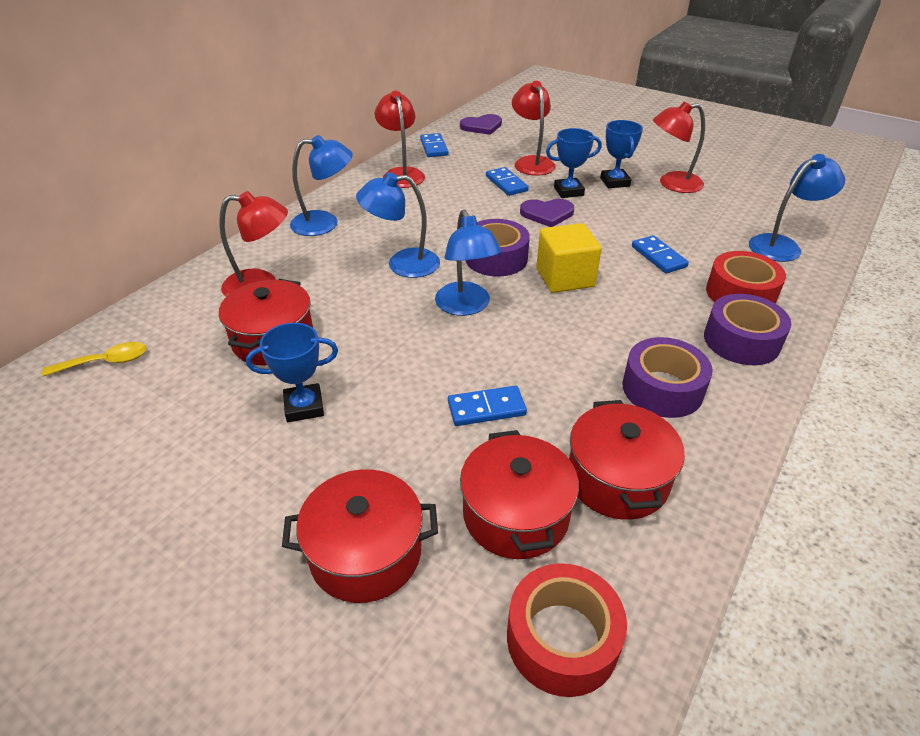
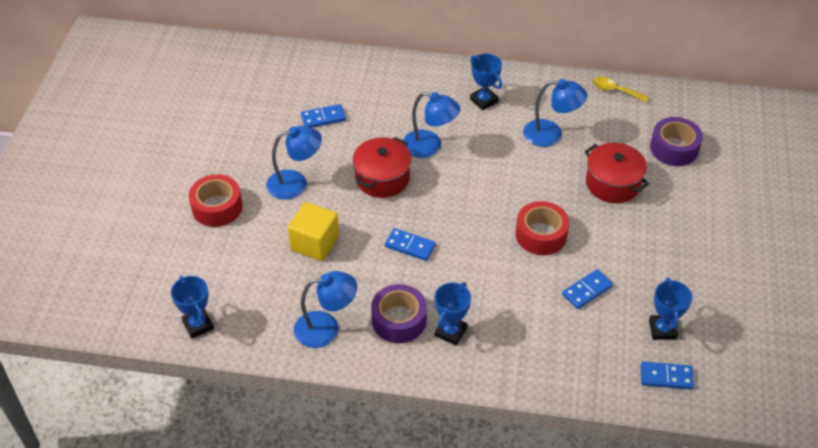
blue trophy: 3 -> 4
purple heart: 2 -> 0
purple tape: 3 -> 2
red lamp: 4 -> 0
red pot: 4 -> 2

